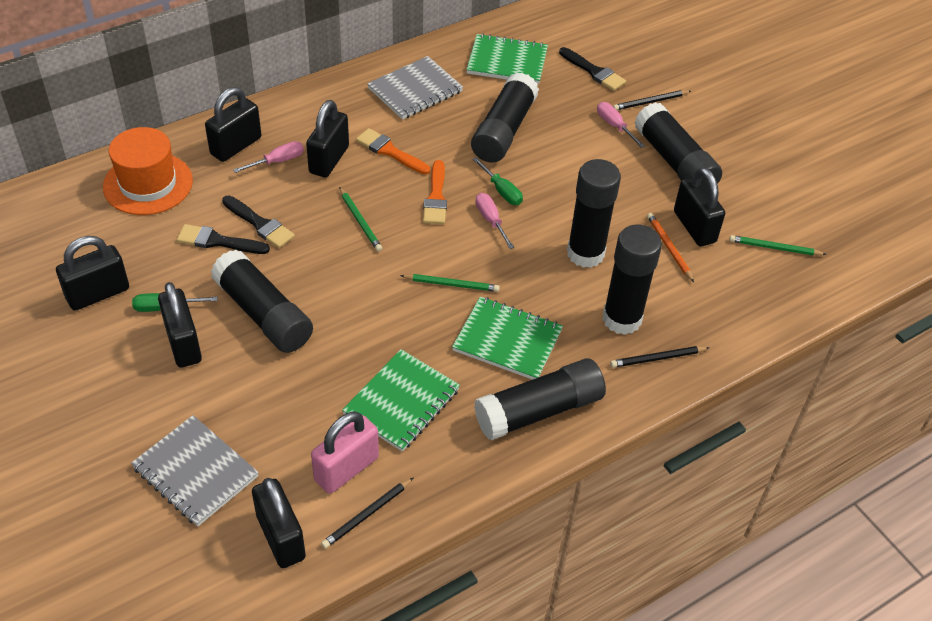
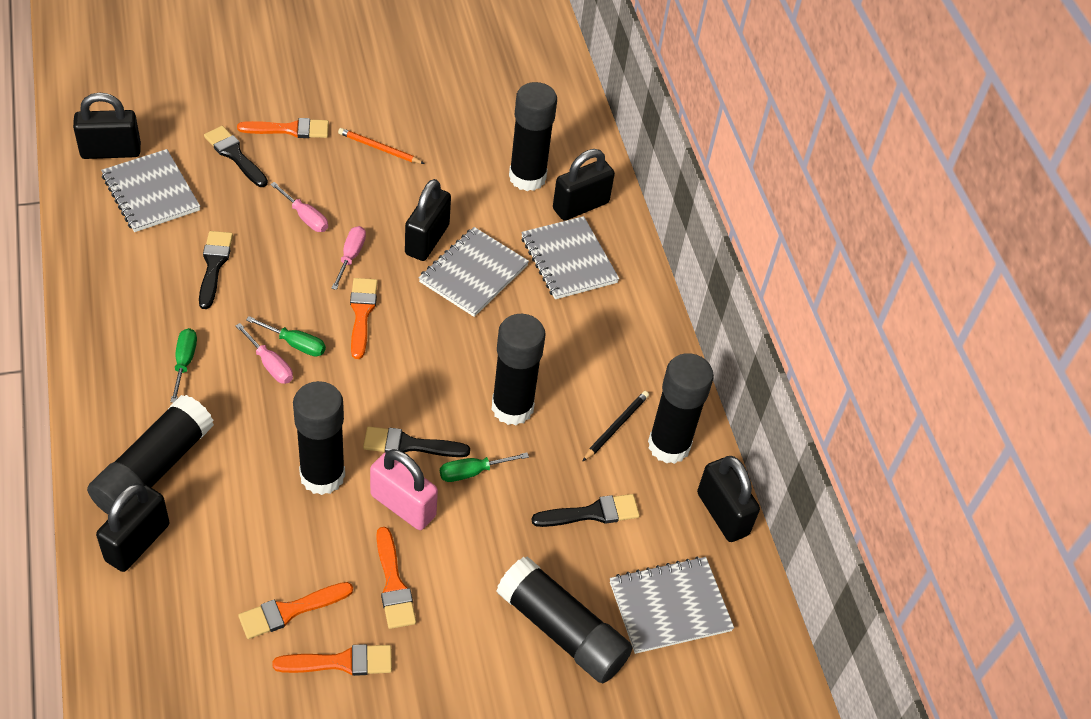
black brush: 3 -> 4
black padlock: 6 -> 5
black pencil: 3 -> 1
green notebook: 3 -> 0
green pencil: 3 -> 0
green screwdriver: 2 -> 3
grey notebook: 2 -> 4
orange brush: 2 -> 5
orange hat: 1 -> 0

